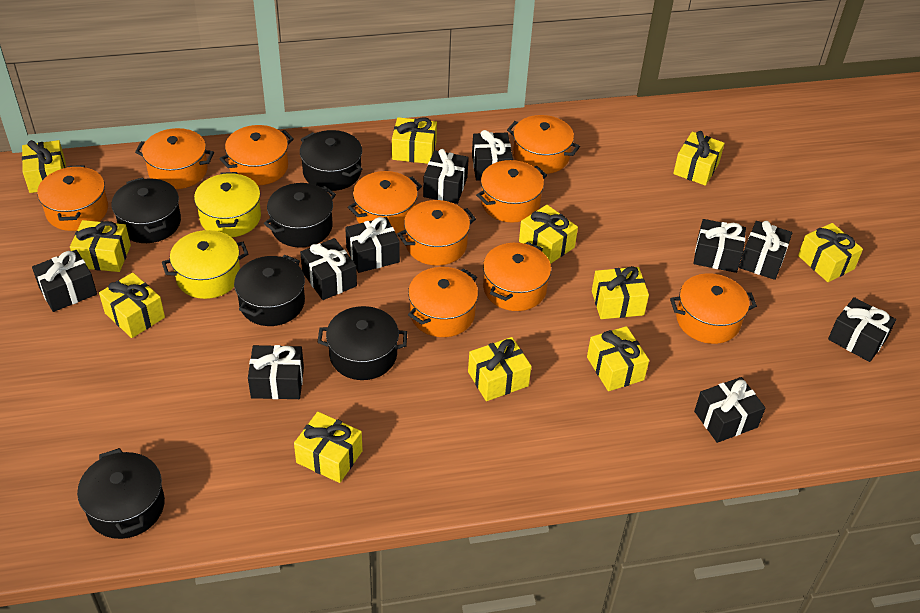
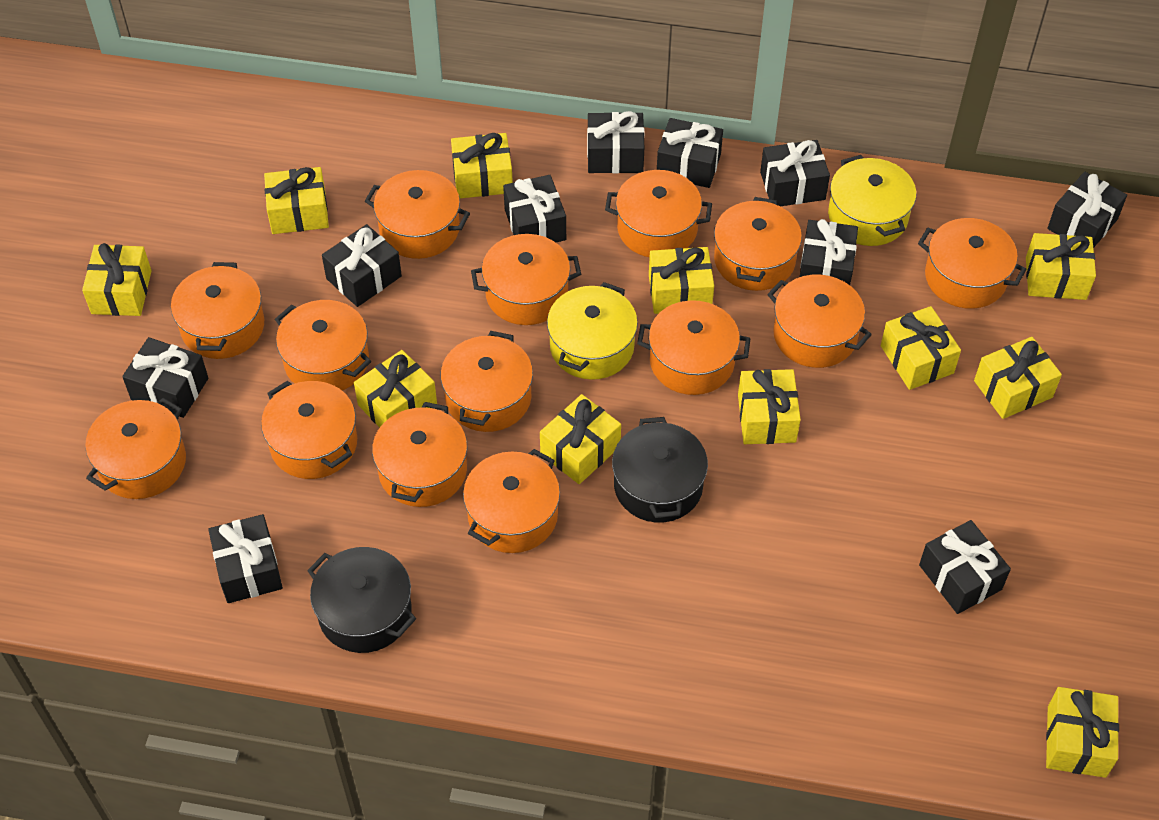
black pot: 6 -> 2
orange pot: 10 -> 14

